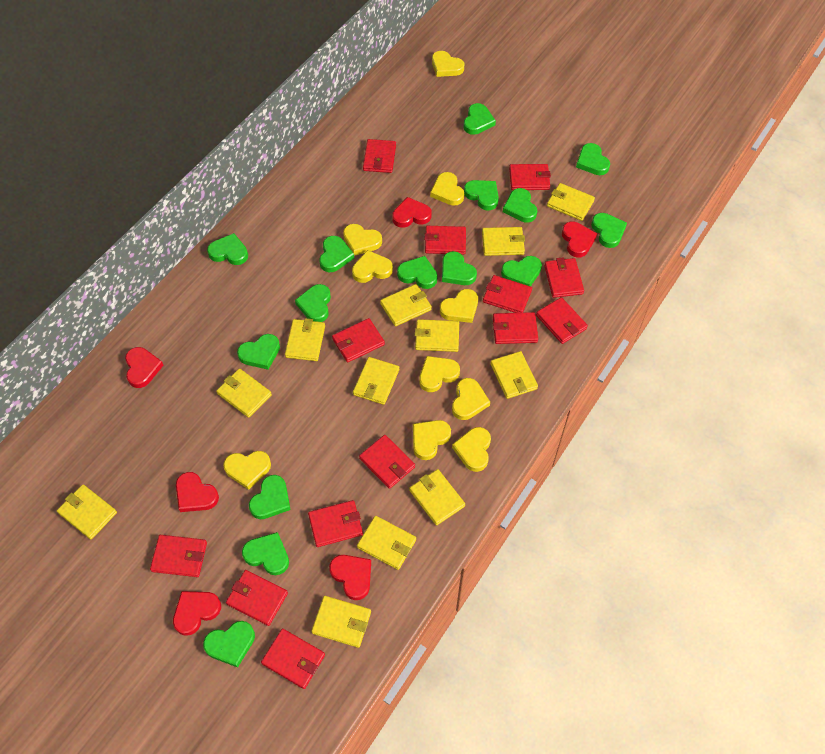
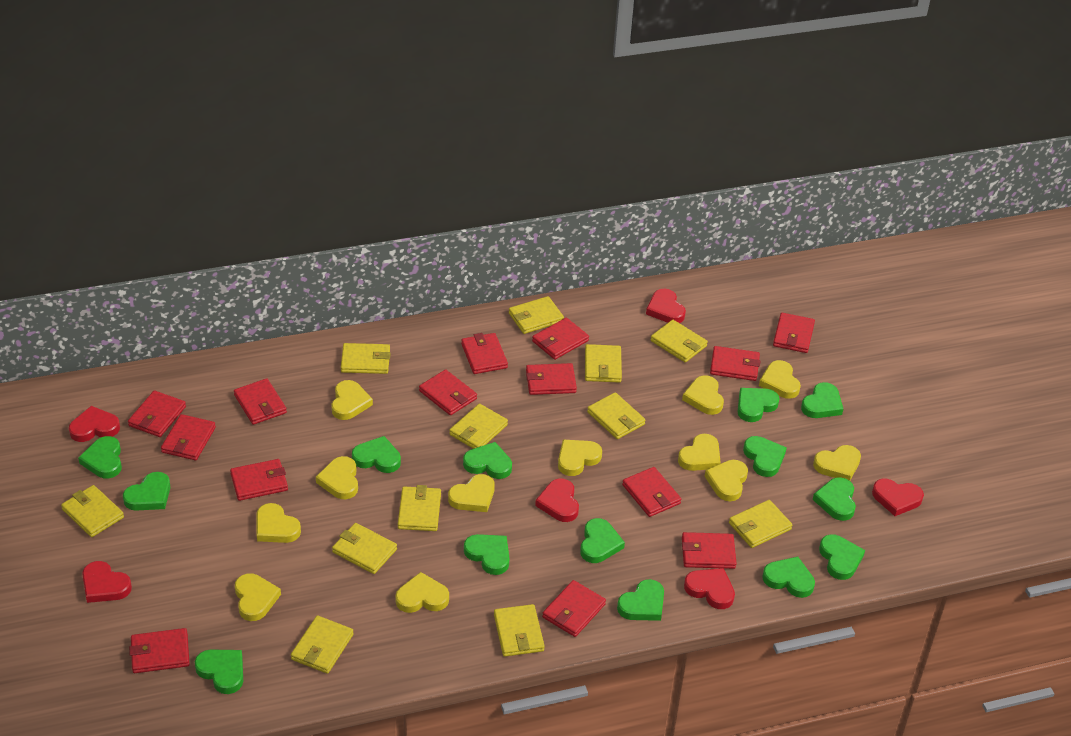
green heart: 15 -> 14
red wallet: 13 -> 14
yellow heart: 10 -> 12

